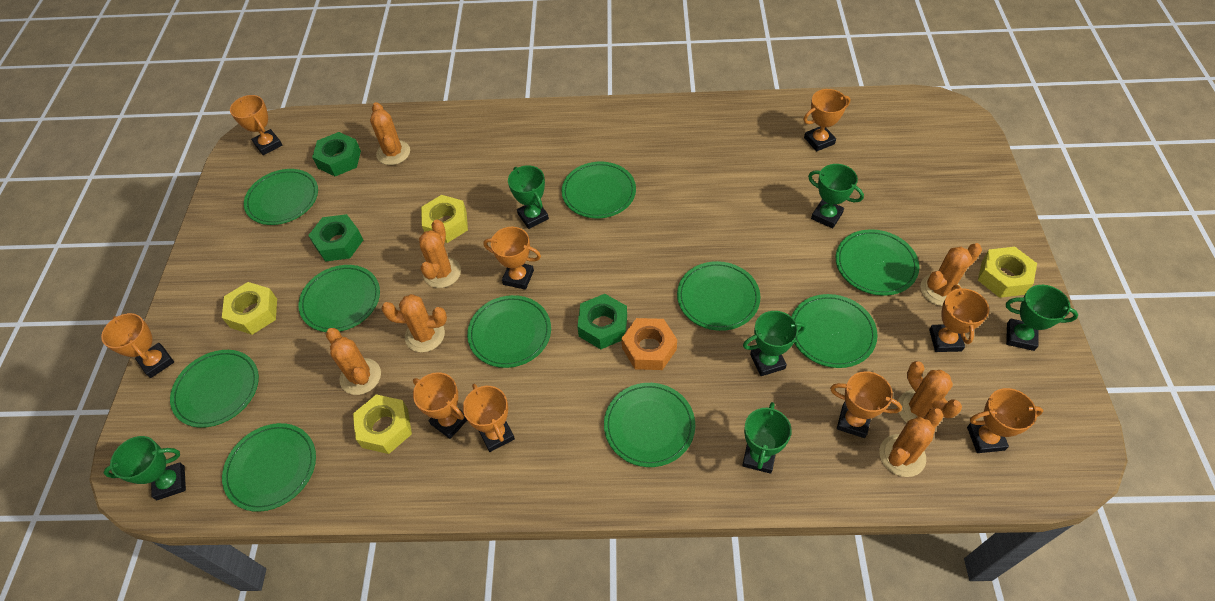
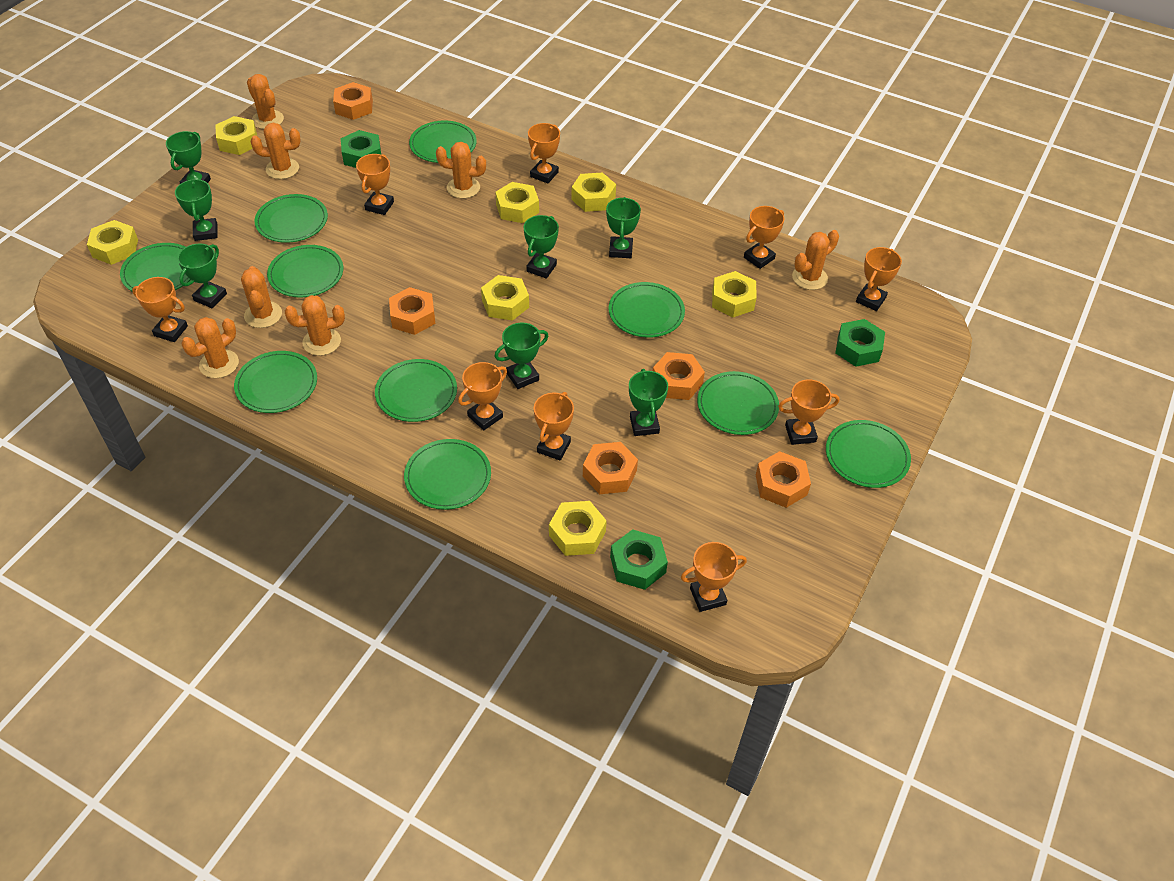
green trophy: 6 -> 7
orange nut: 1 -> 5
yellow nut: 4 -> 7

